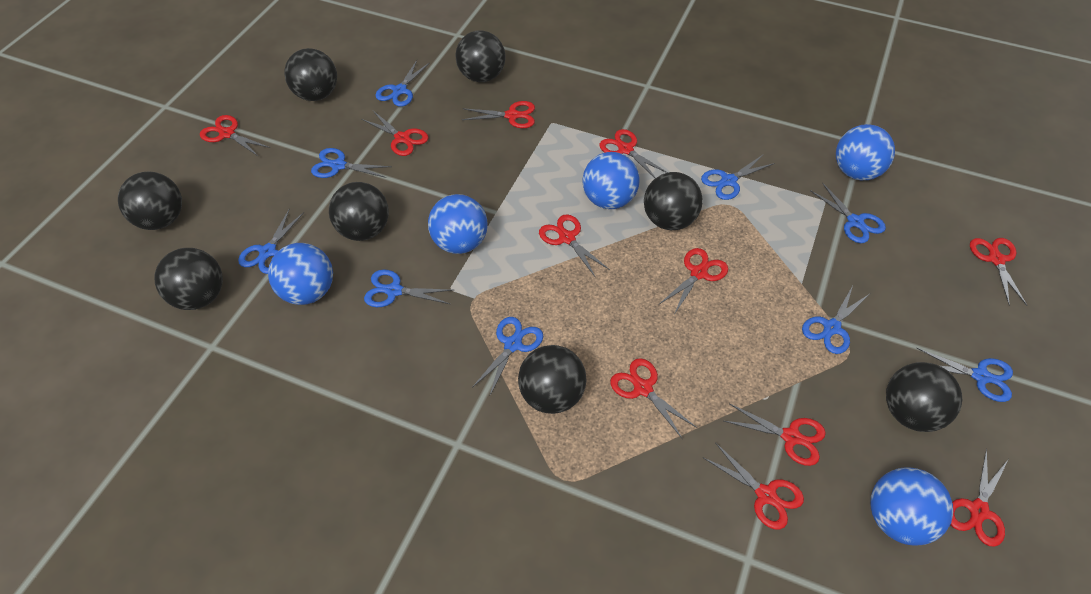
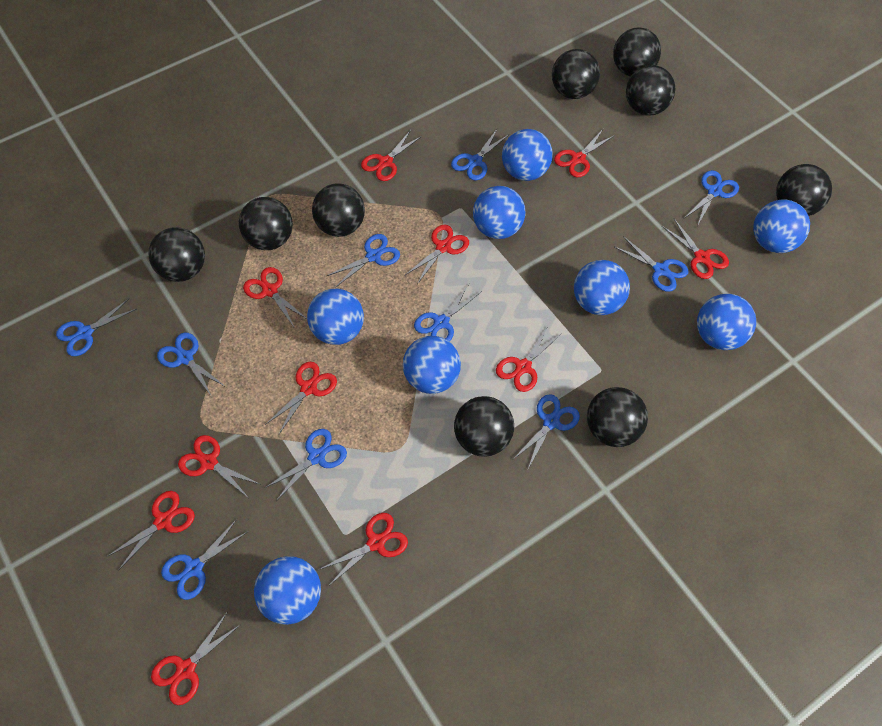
black ball: 8 -> 9
blue ball: 5 -> 8
blue scissors: 9 -> 10

